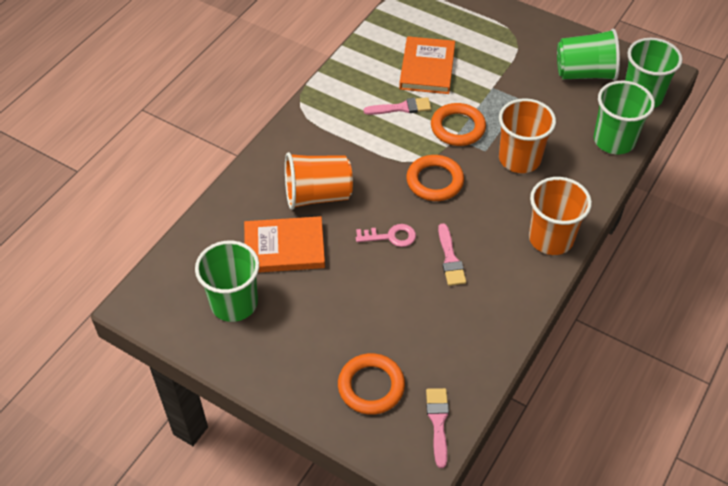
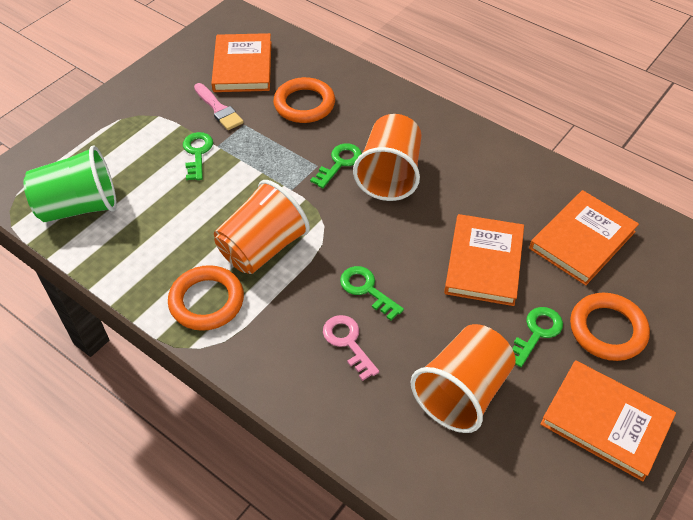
green cup: 4 -> 1
green key: 0 -> 4
orange book: 2 -> 4
pink brush: 3 -> 1

